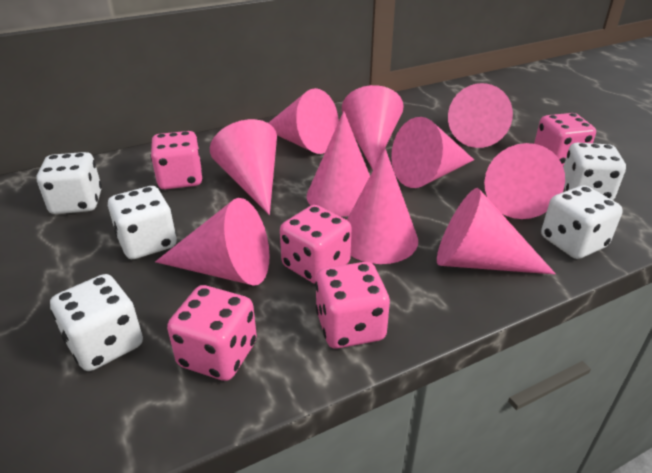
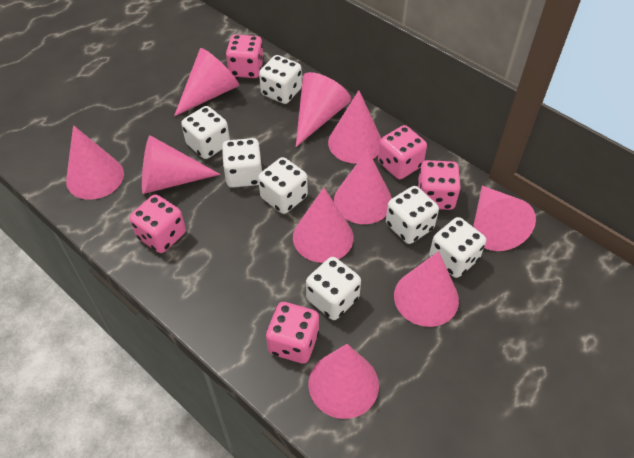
white dice: 5 -> 7

